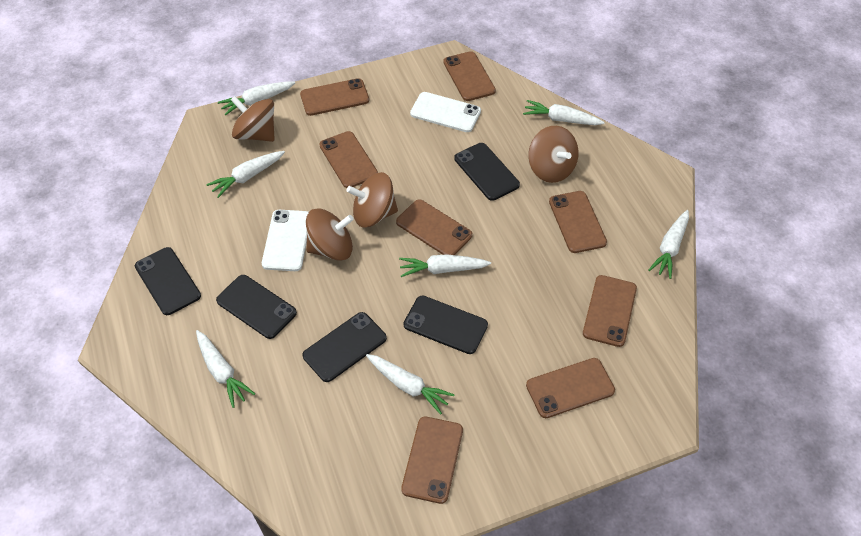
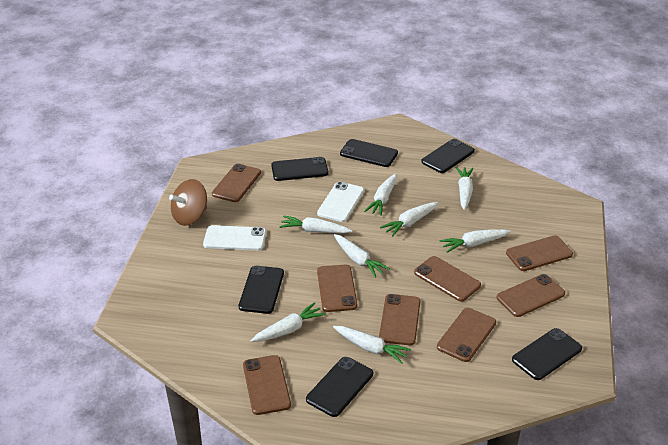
black phone: 5 -> 6
brown spinning top: 4 -> 1
white carrot: 7 -> 8

